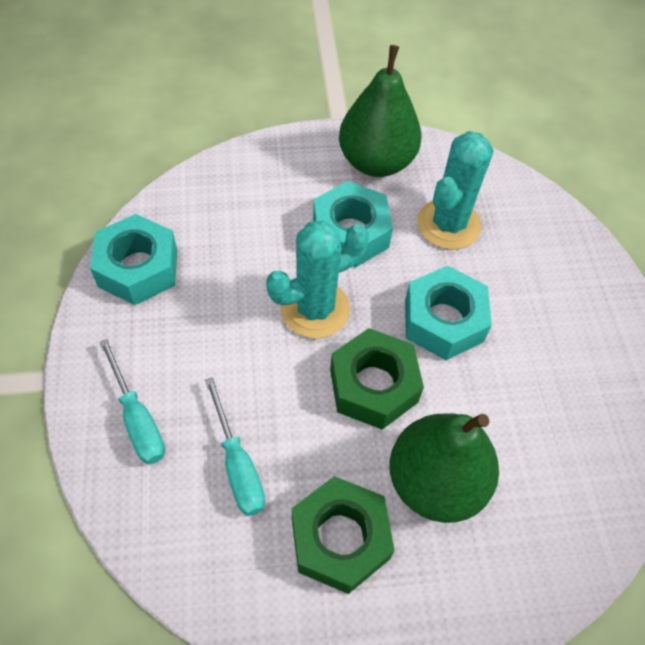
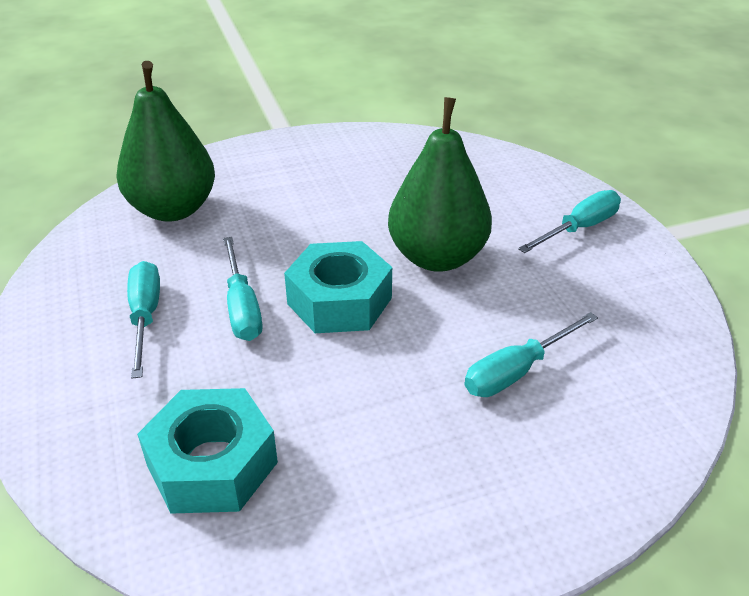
green nut: 2 -> 0
turquoise cactus: 2 -> 0
turquoise nut: 3 -> 2
turquoise screwdriver: 2 -> 4

